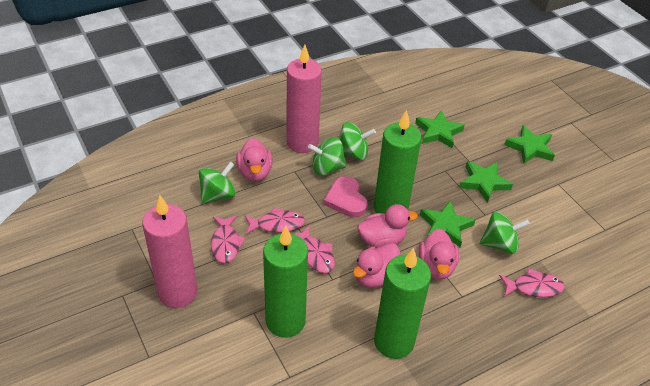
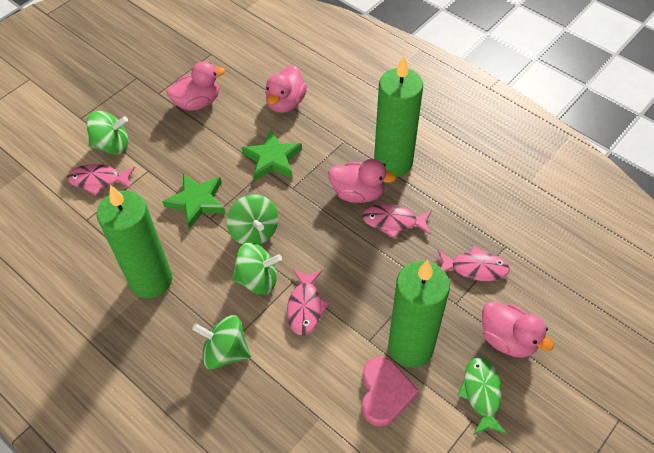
green fish: 0 -> 1
green star: 4 -> 2
pink candle: 2 -> 0

